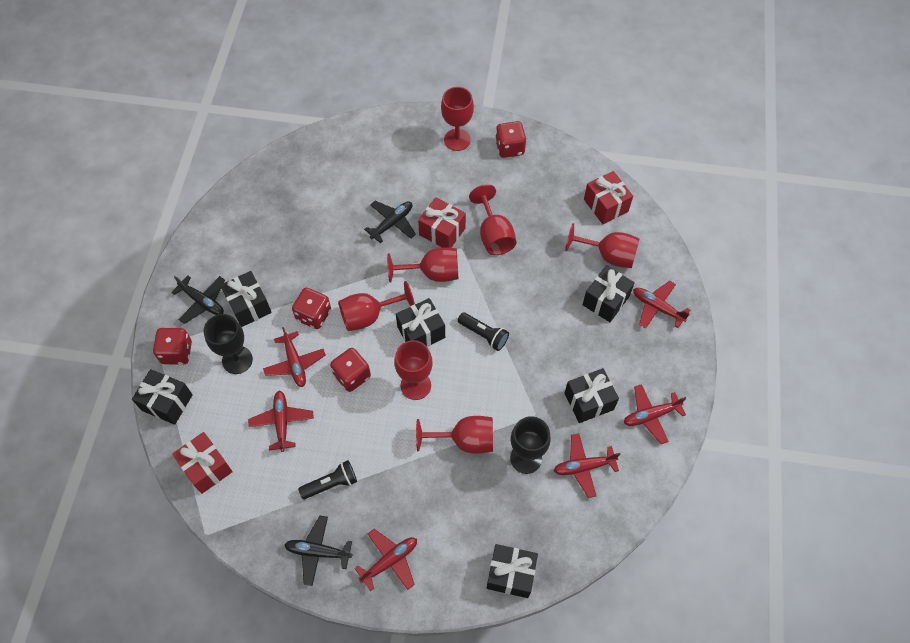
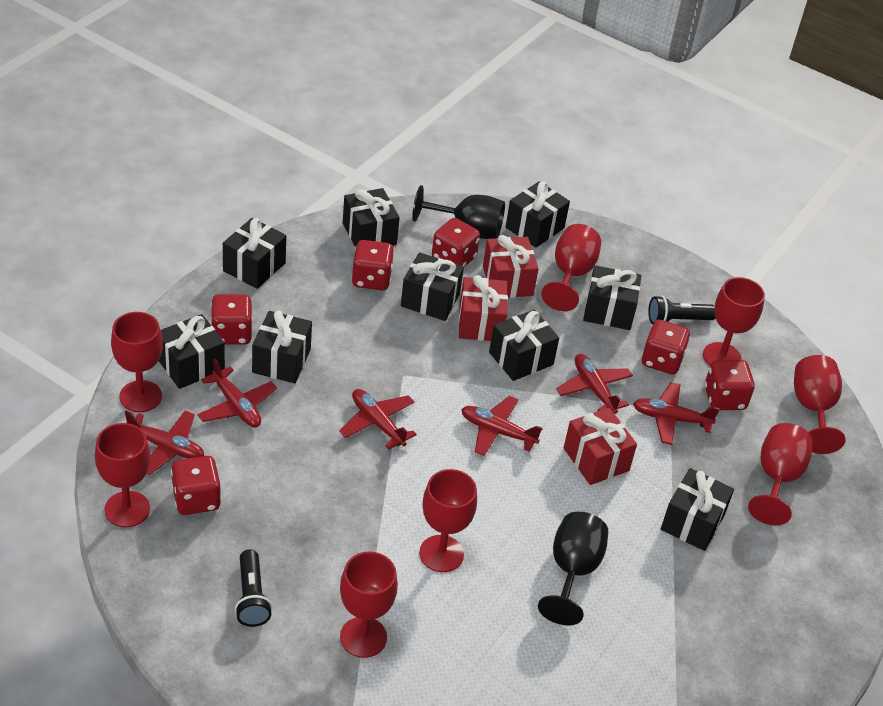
black gift: 6 -> 9
black plane: 3 -> 0
red dice: 4 -> 6
red goblet: 7 -> 8

